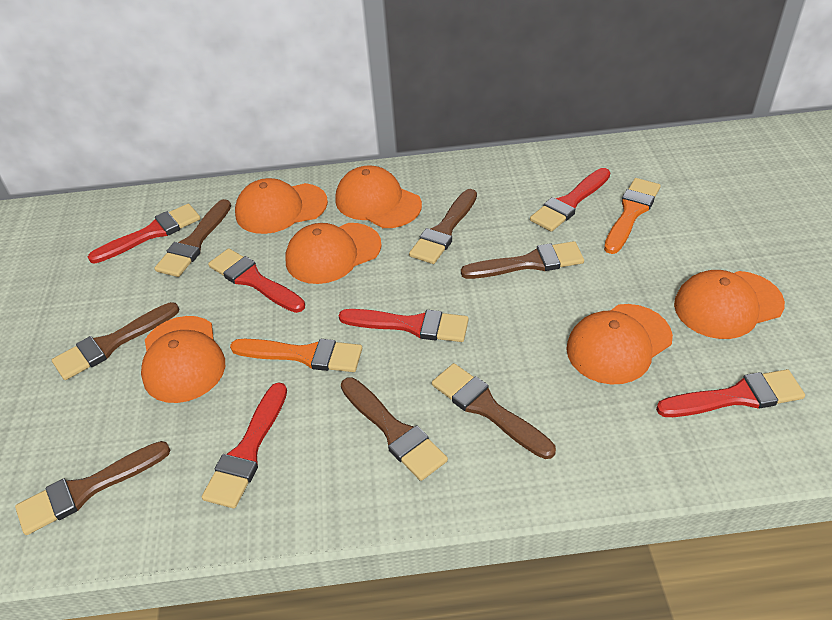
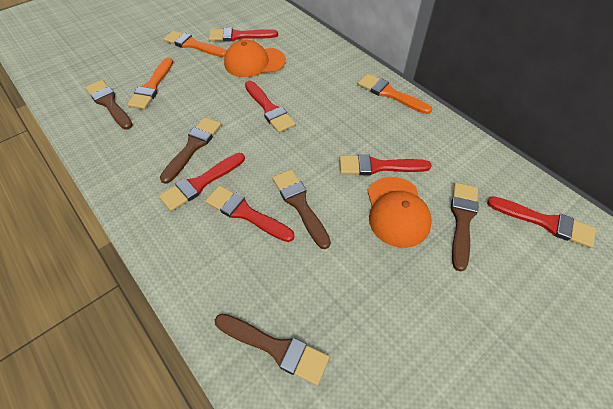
brown brush: 7 -> 5
orange brush: 2 -> 3
orange cap: 6 -> 2

